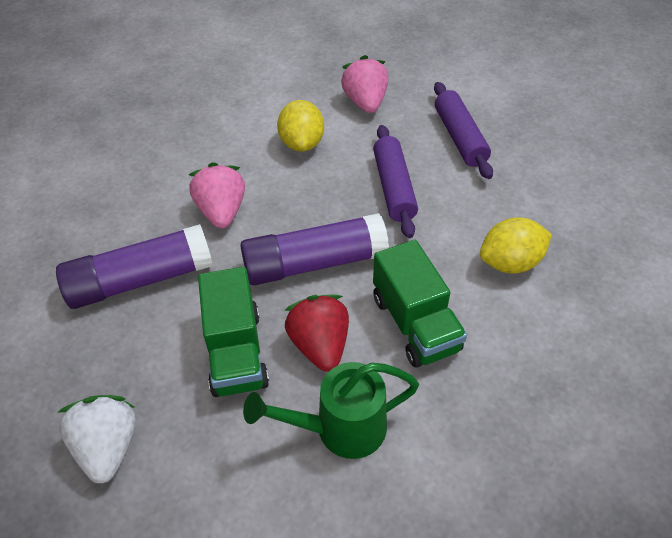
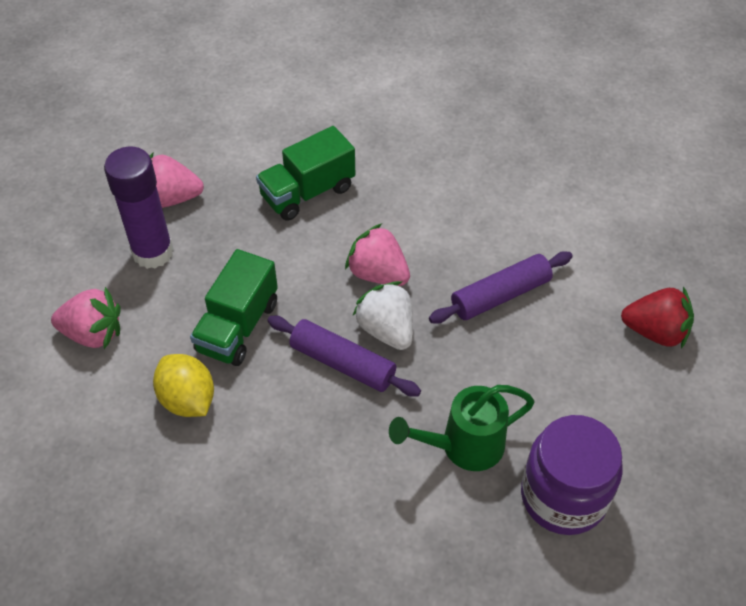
pink strawberry: 2 -> 3
purple glue stick: 2 -> 1
purple jar: 0 -> 1
yellow lemon: 2 -> 1

